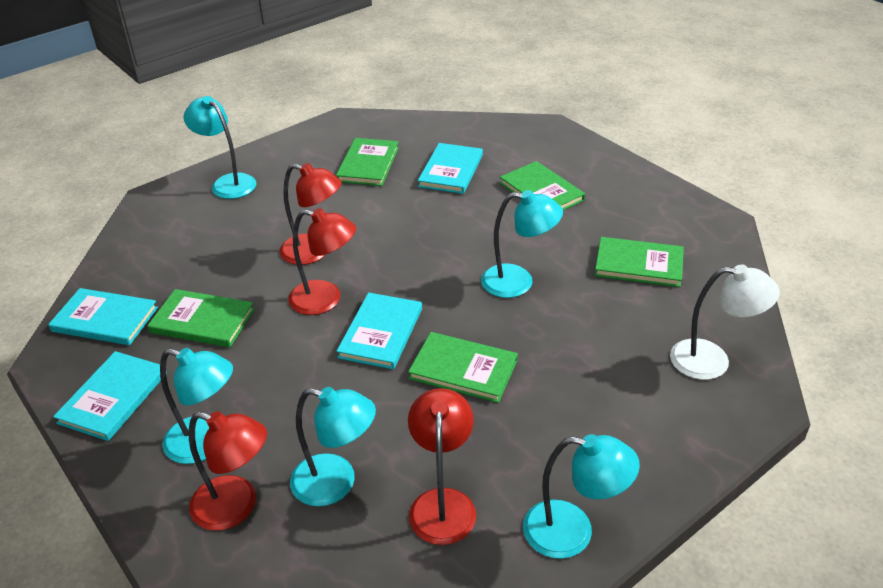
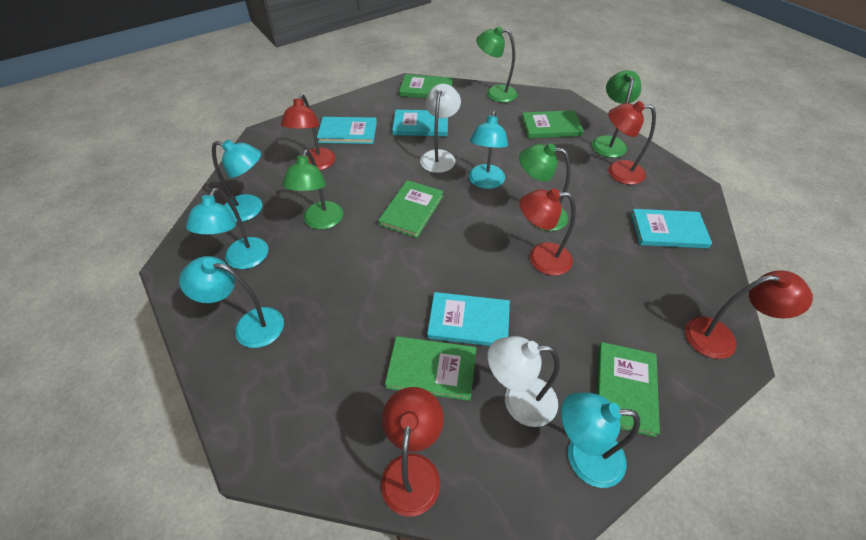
green lamp: 0 -> 4
red lamp: 4 -> 5
white lamp: 1 -> 2

